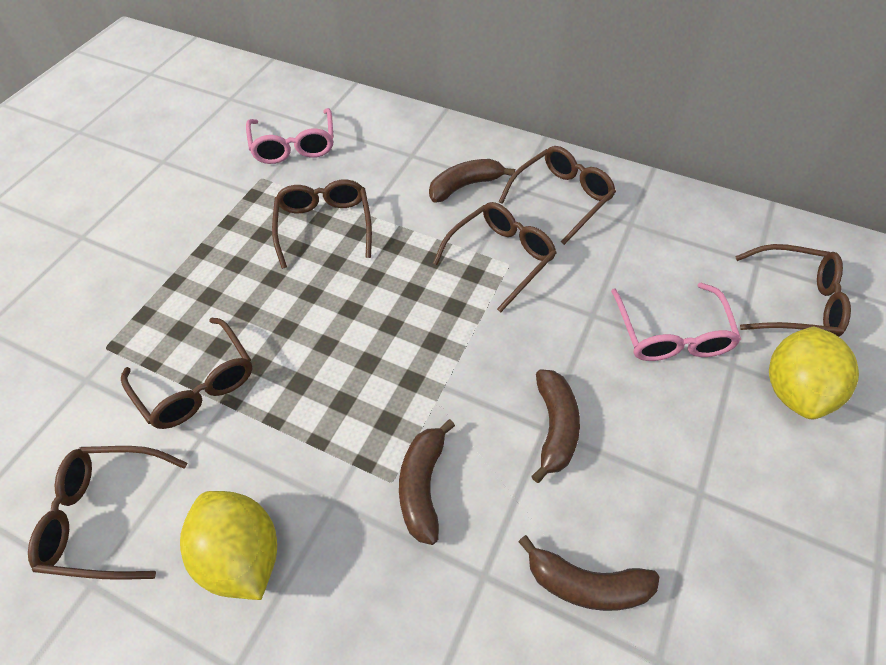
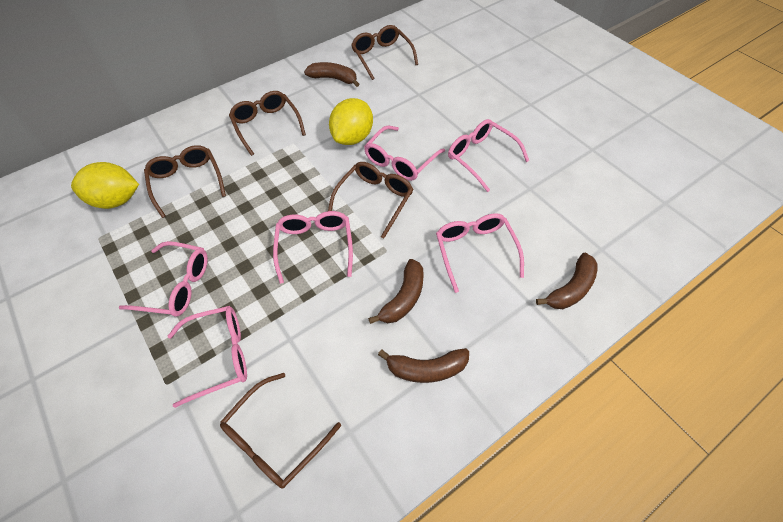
brown glasses: 6 -> 5
pink glasses: 2 -> 6

